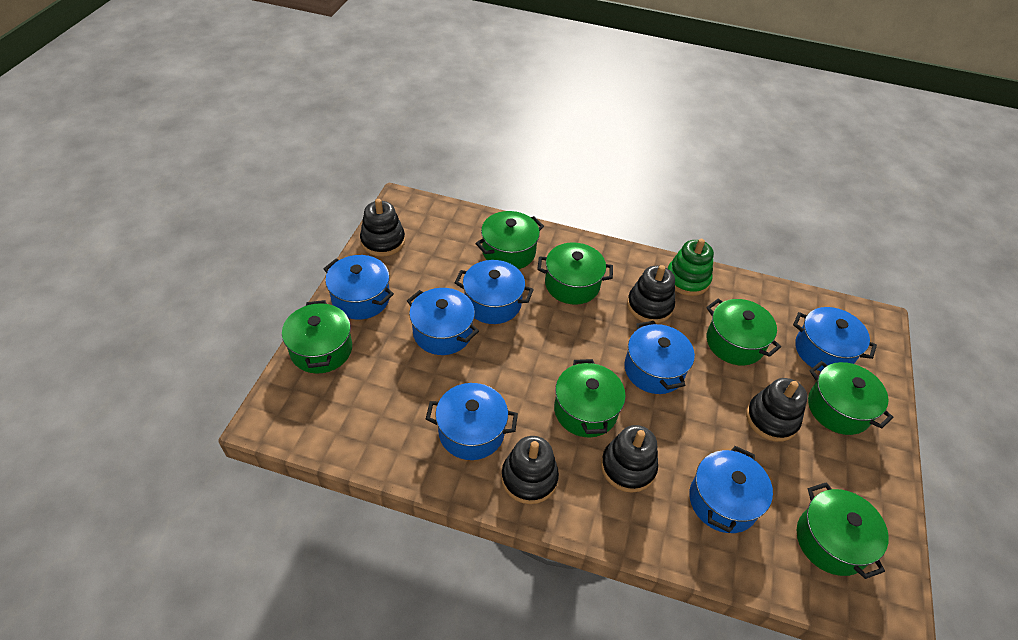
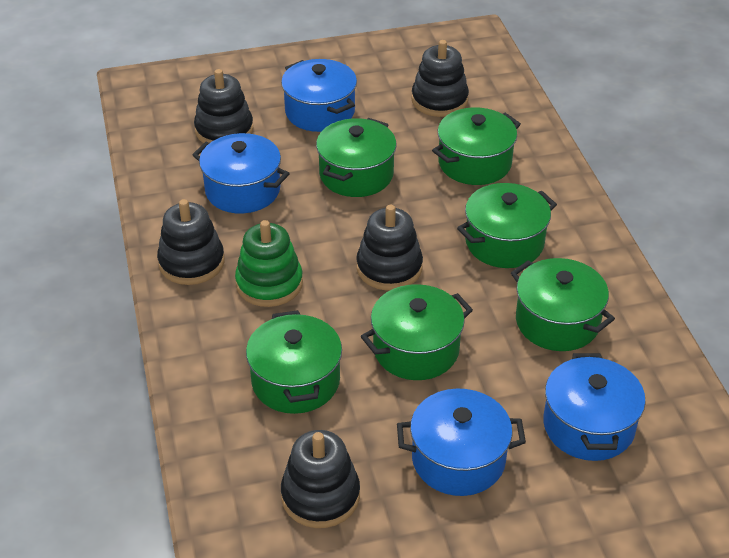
blue pot: 7 -> 4
green pot: 7 -> 6

